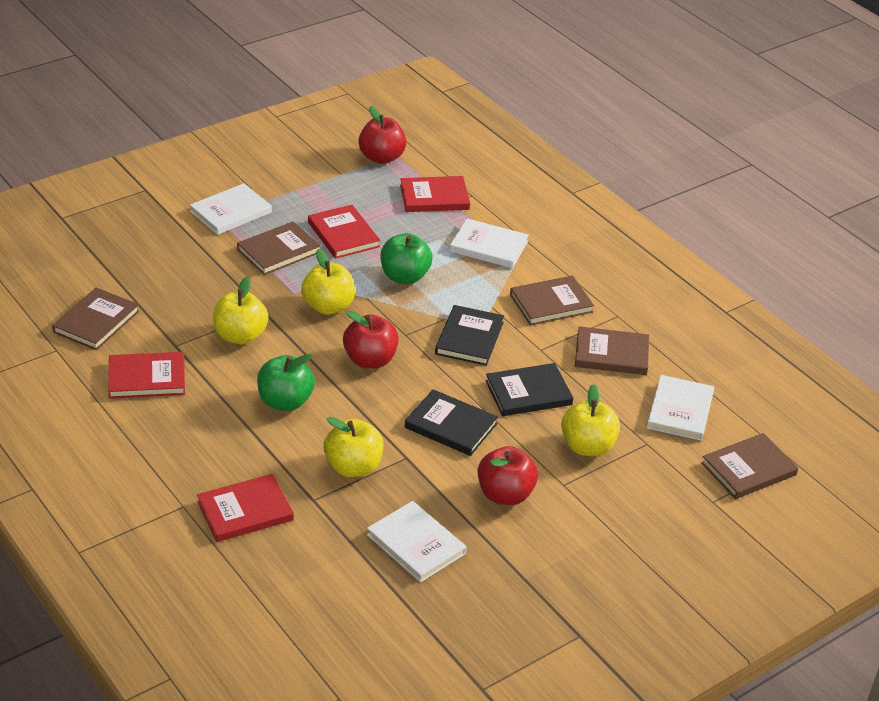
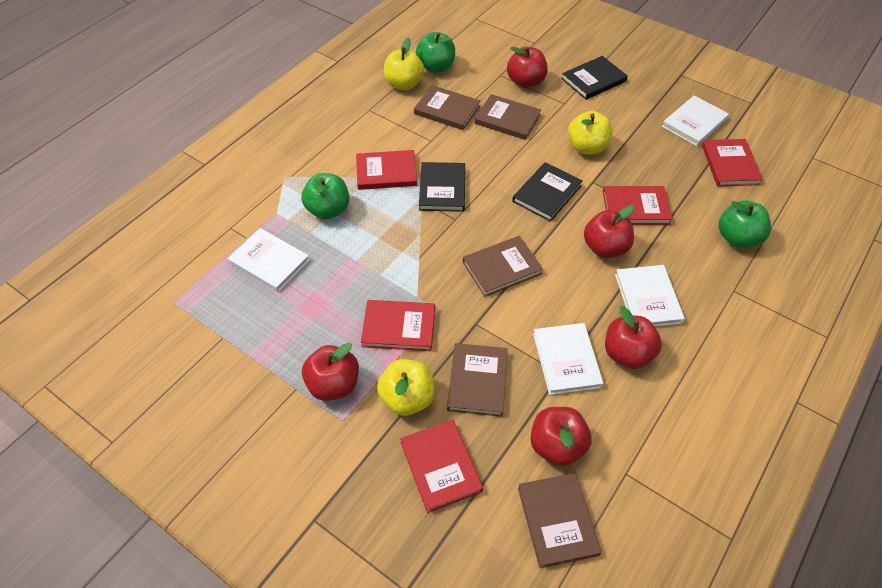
green apple: 2 -> 3
red apple: 3 -> 5
red book: 4 -> 5
yellow apple: 4 -> 3

